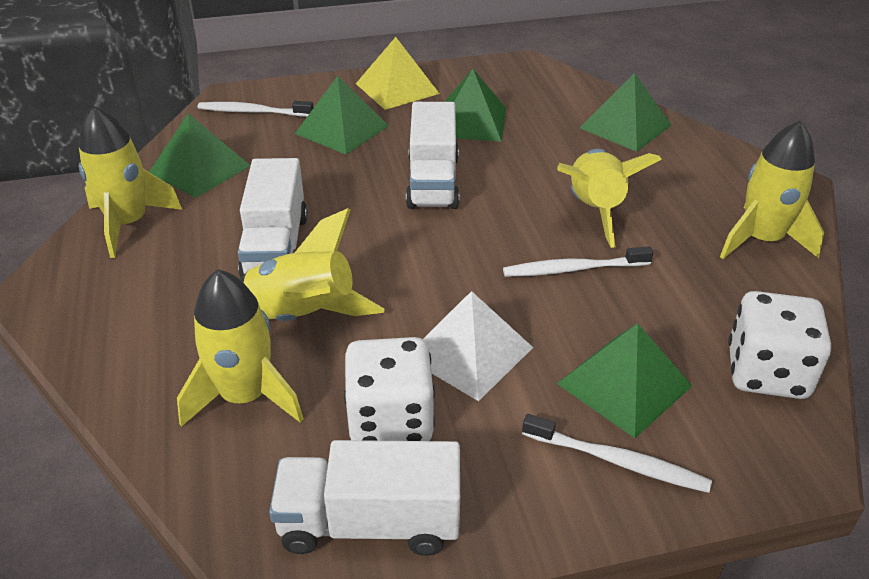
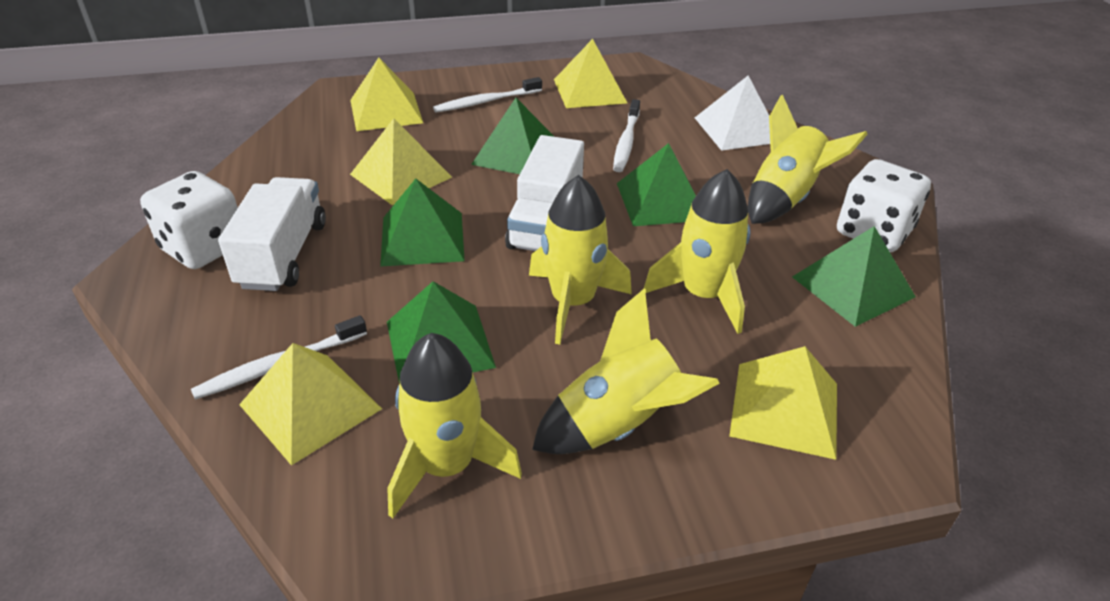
white truck: 3 -> 2
yellow pyramid: 1 -> 5

